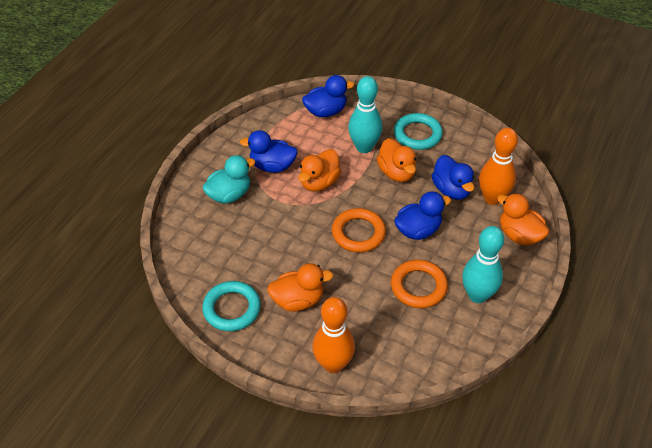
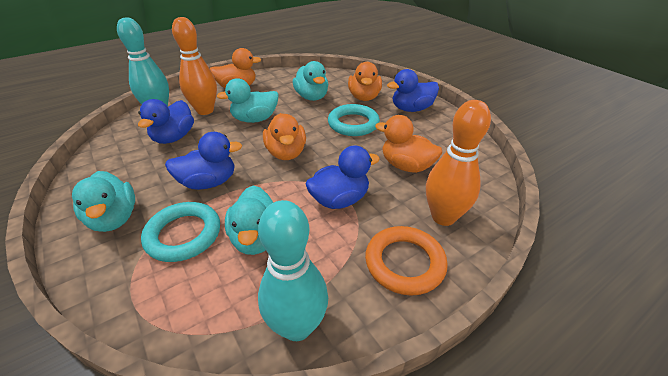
orange ring: 2 -> 1
turquoise duck: 1 -> 4

